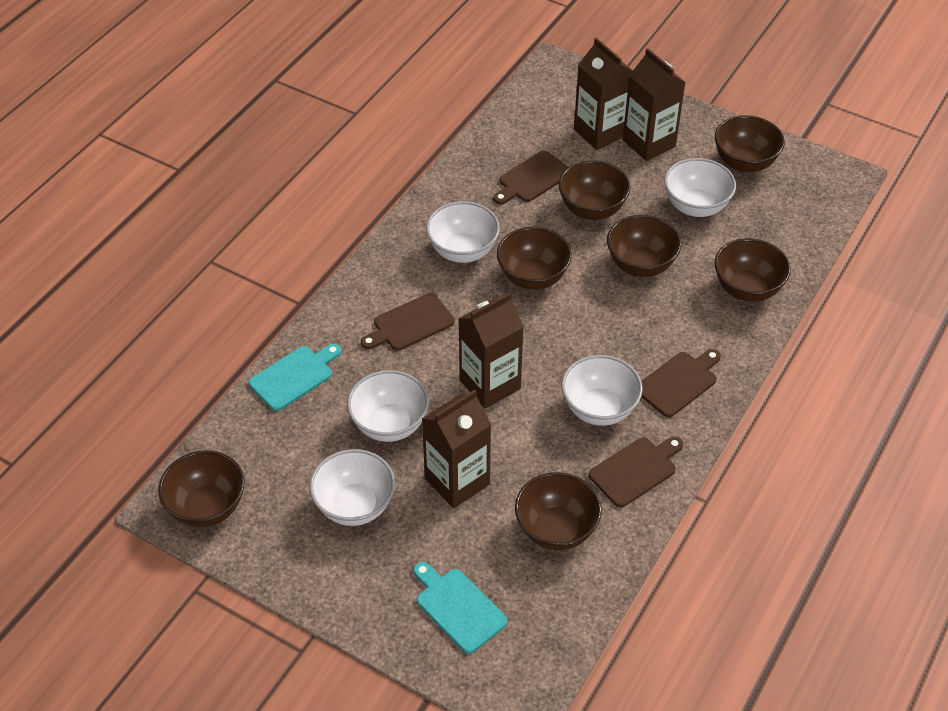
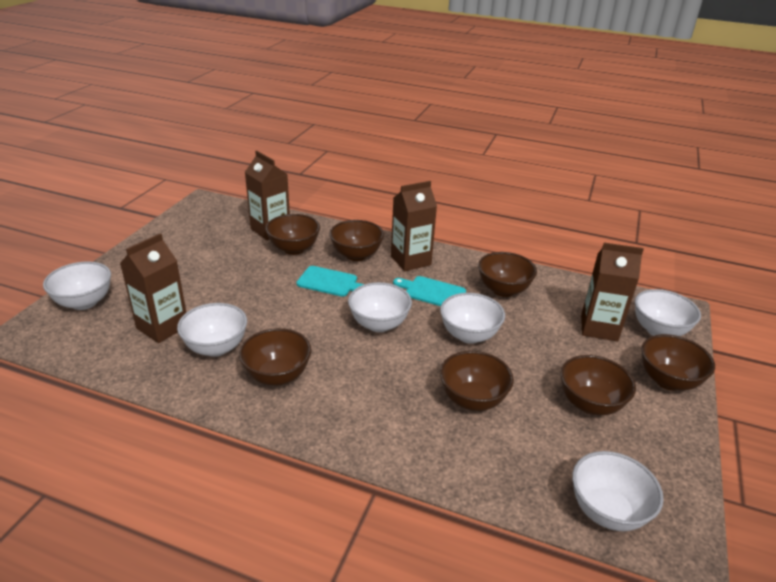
brown cutting board: 4 -> 0
white bowl: 5 -> 6

